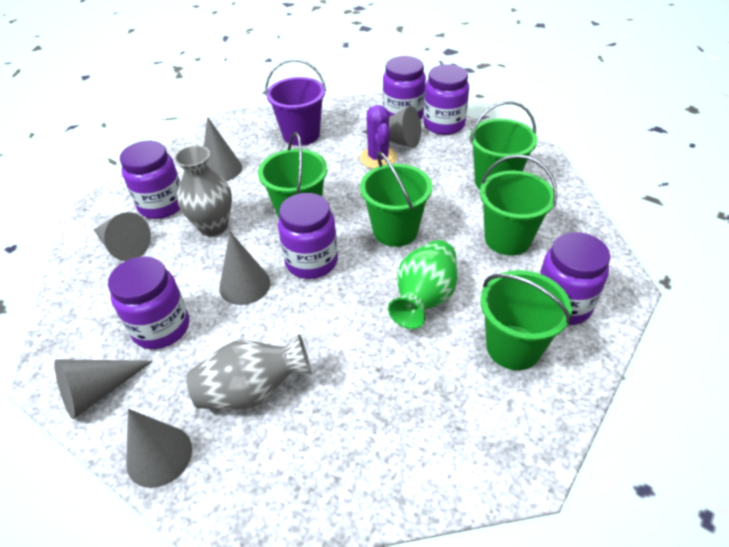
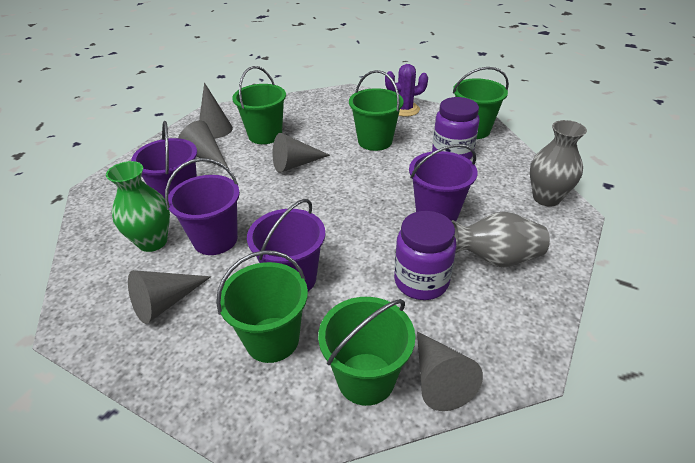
grey cone: 6 -> 5
purple bucket: 1 -> 4
purple jar: 6 -> 2

